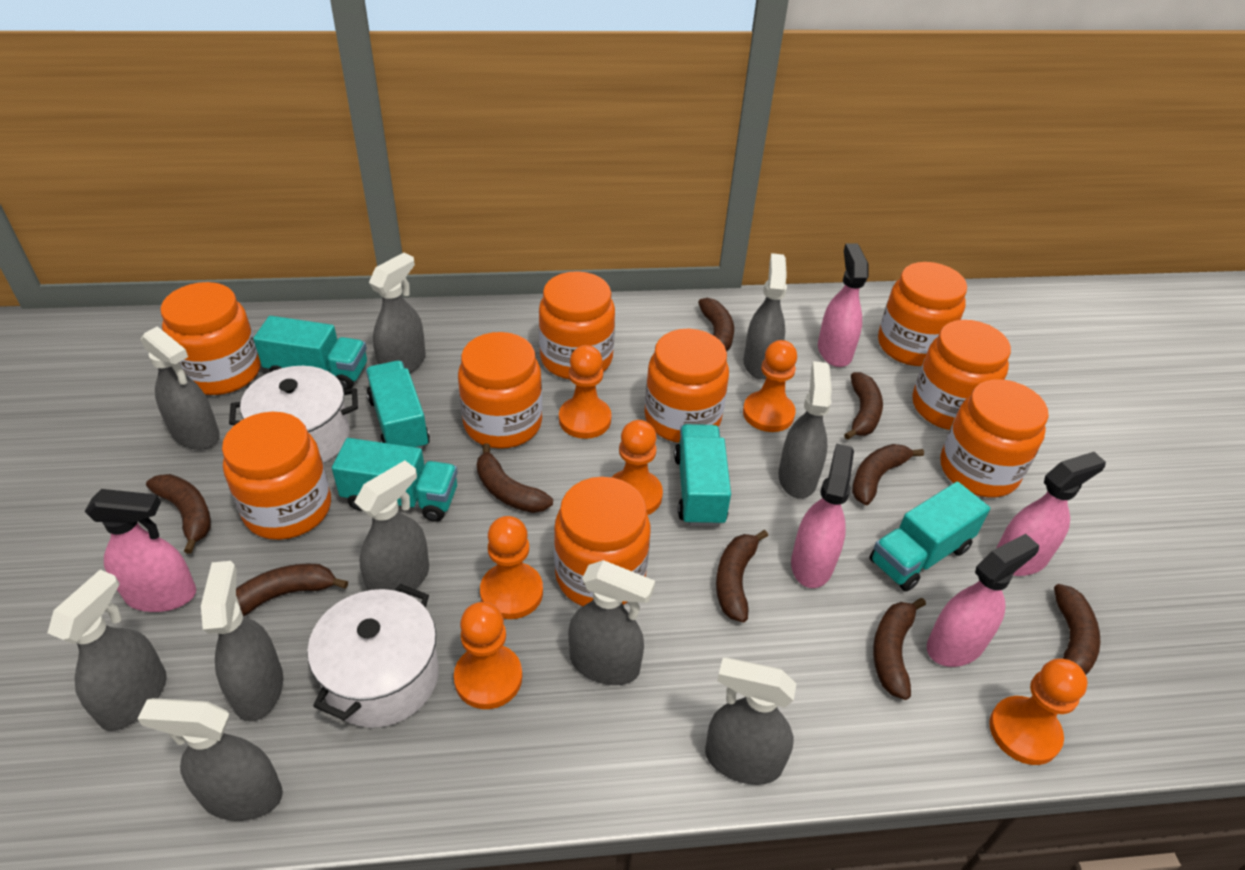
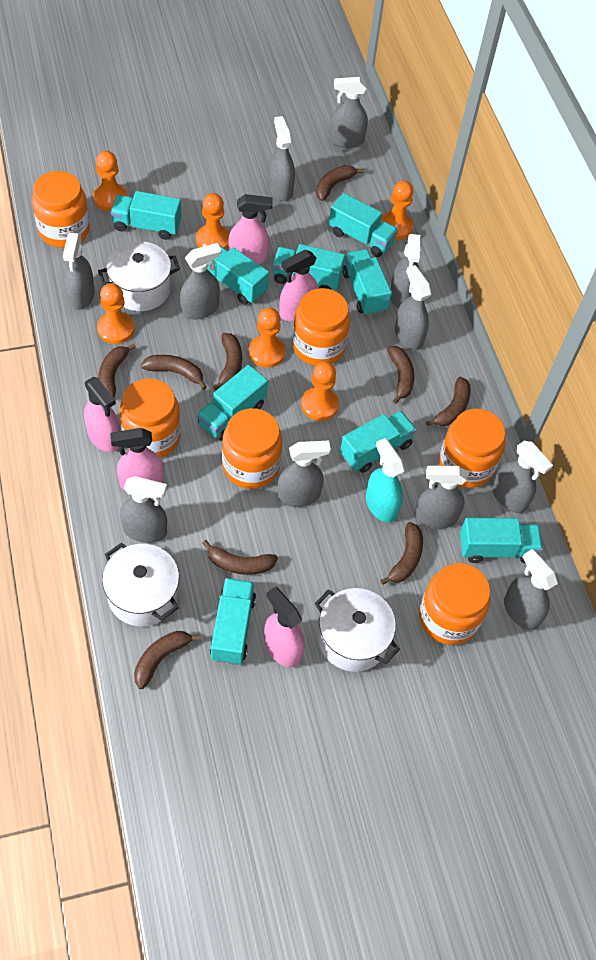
grey spray bottle: 10 -> 11
orange jar: 9 -> 6
turquoise spray bottle: 0 -> 1
turquoise truck: 5 -> 9
white pot: 2 -> 3

